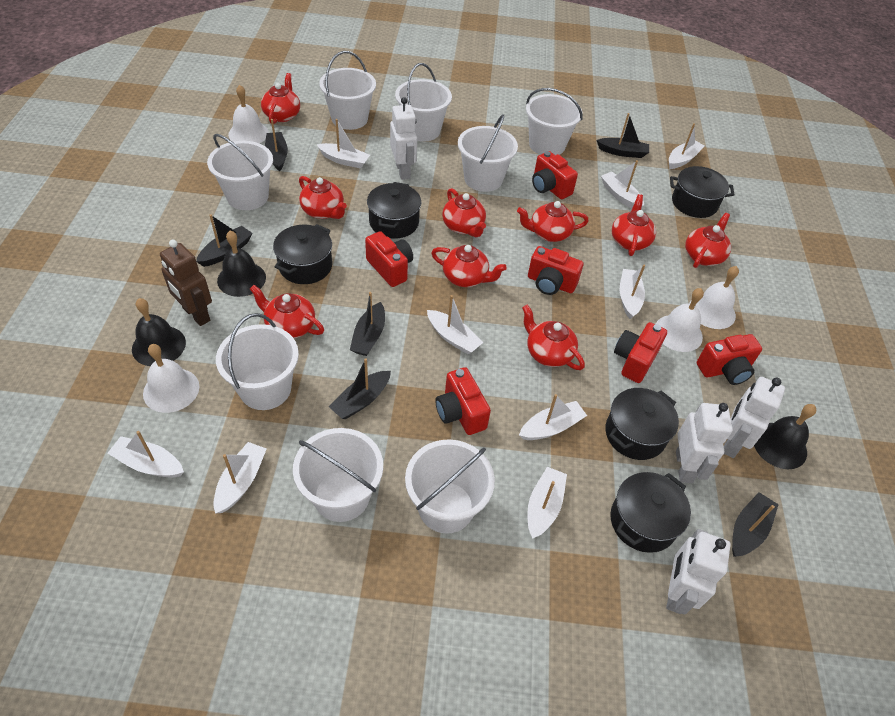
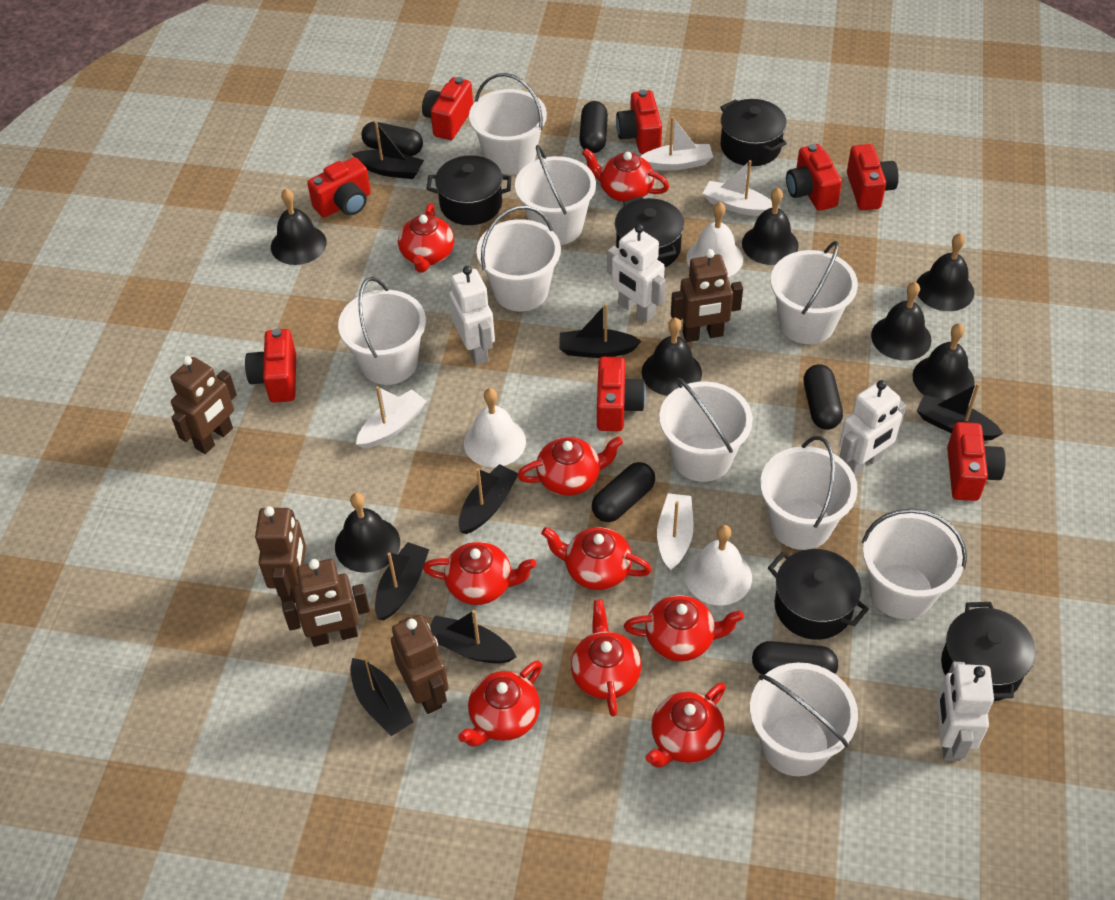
black bell: 3 -> 7
black boat: 6 -> 7
black capsule: 0 -> 5
brown robot: 1 -> 5
red camera: 6 -> 8
white bell: 4 -> 3
white boat: 9 -> 4
white bucket: 8 -> 9

